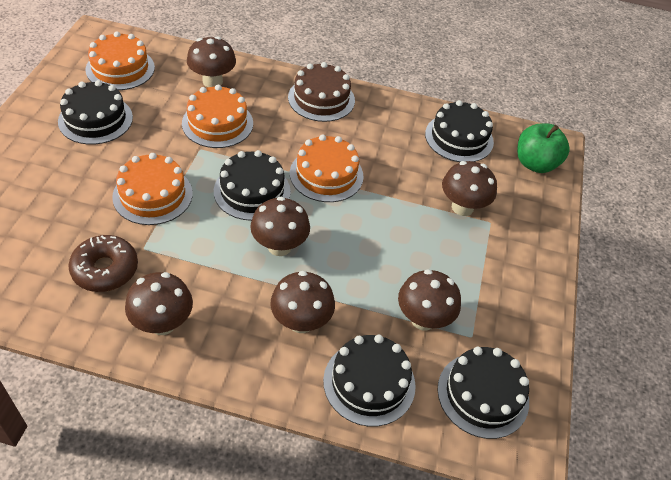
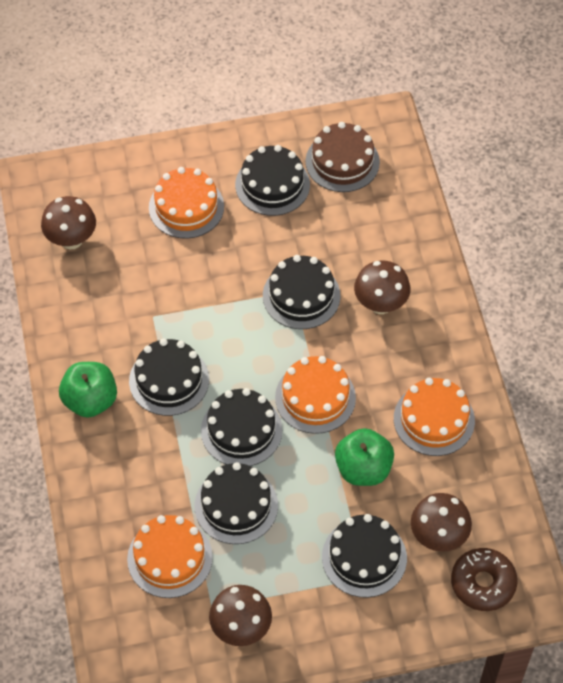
black cake: 5 -> 6
brown mushroom: 6 -> 4
green apple: 1 -> 2

